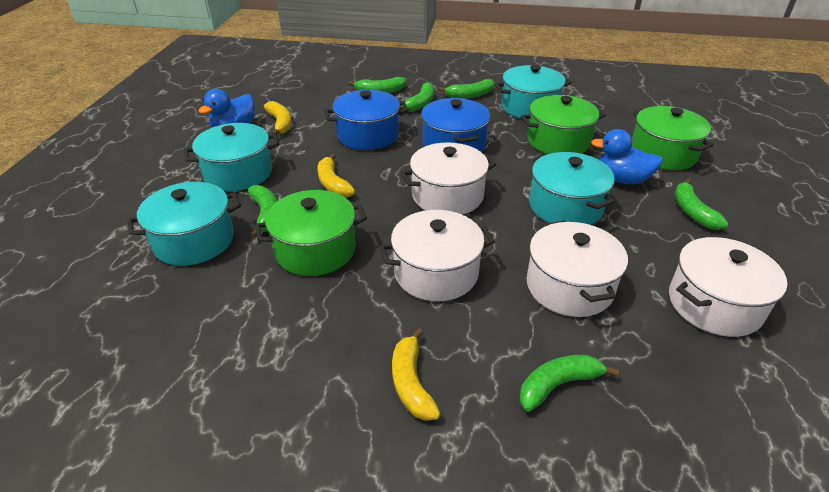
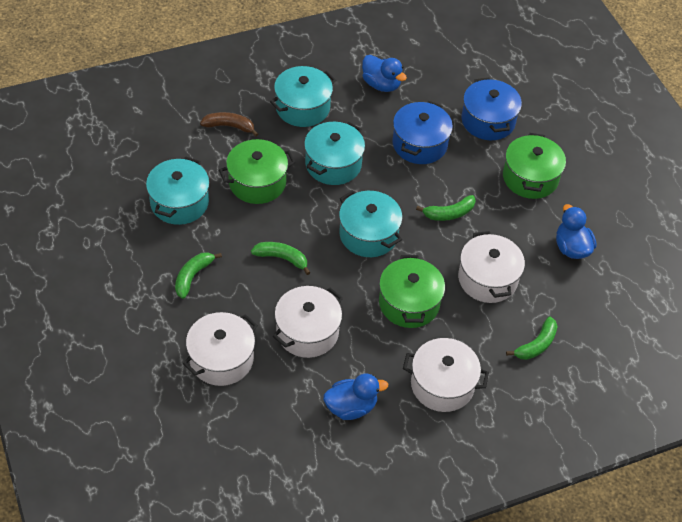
blue duck: 2 -> 3
brown banana: 0 -> 1
green banana: 6 -> 4
yellow banana: 3 -> 0

